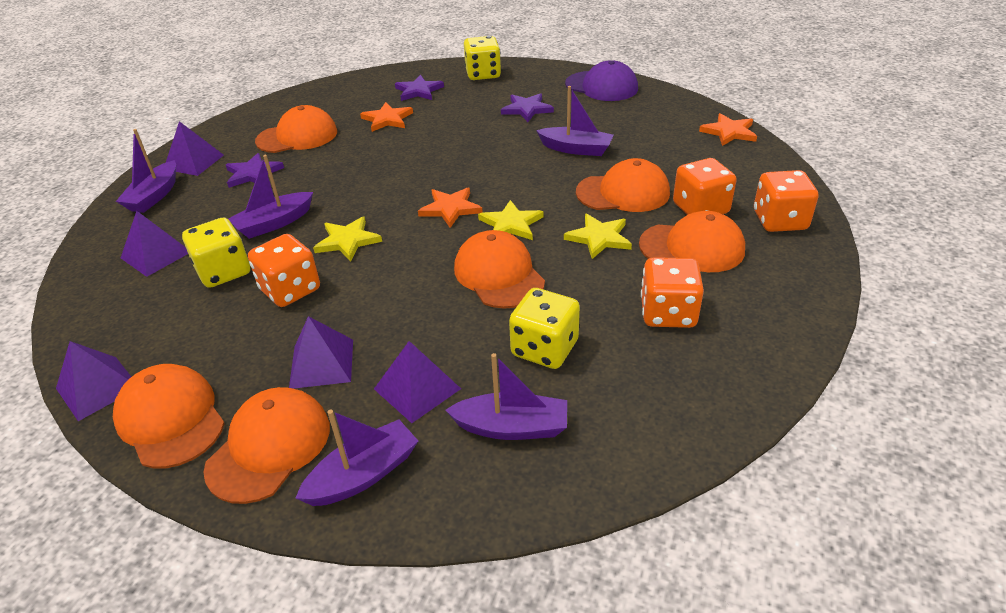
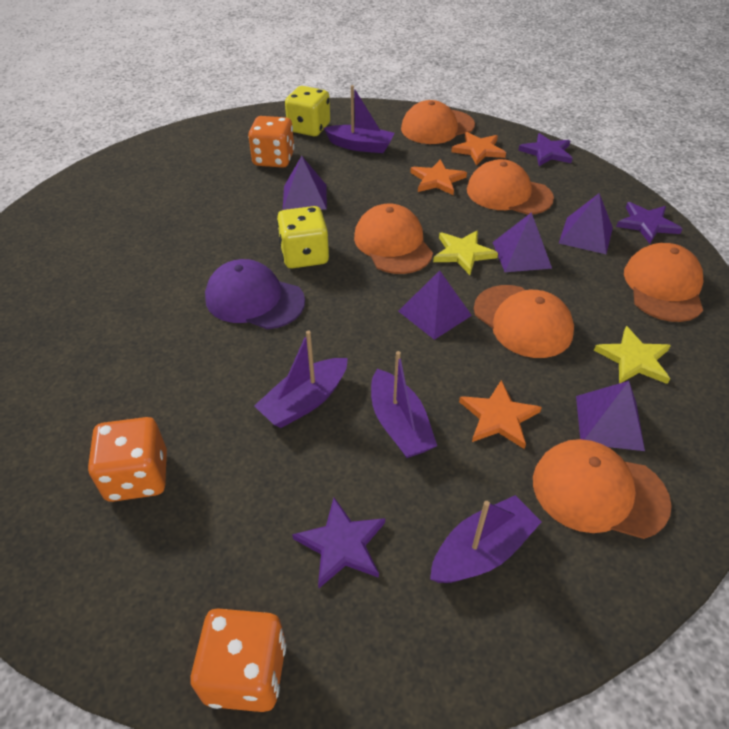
orange dice: 4 -> 3
purple boat: 5 -> 4
yellow dice: 3 -> 2
yellow star: 3 -> 2

